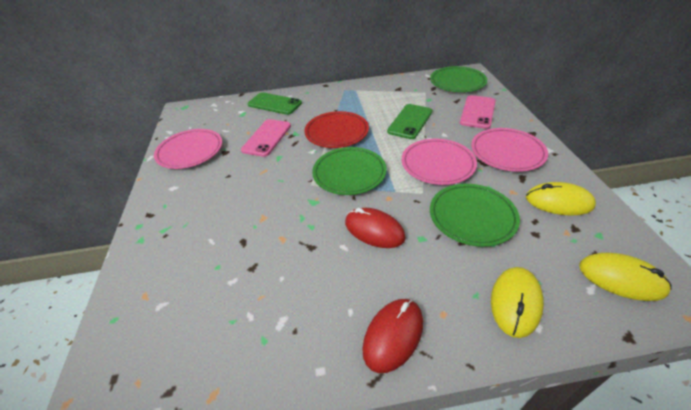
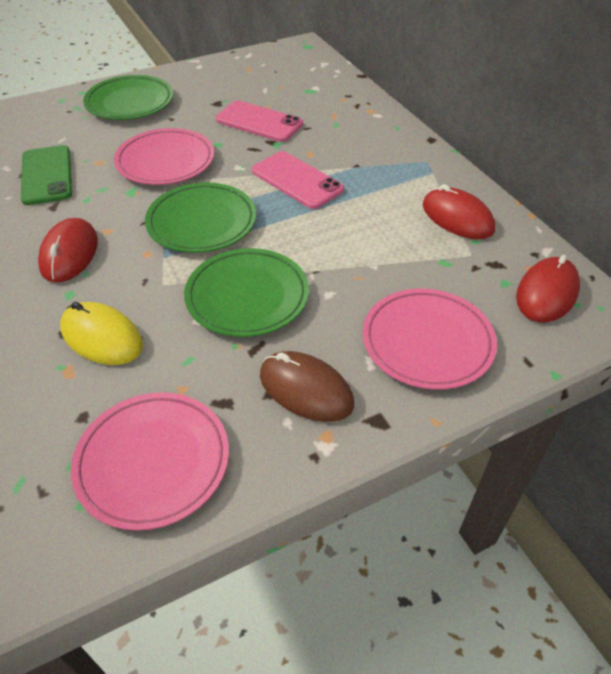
brown mouse: 0 -> 1
green phone: 2 -> 1
red mouse: 2 -> 3
red plate: 1 -> 0
yellow mouse: 3 -> 1

